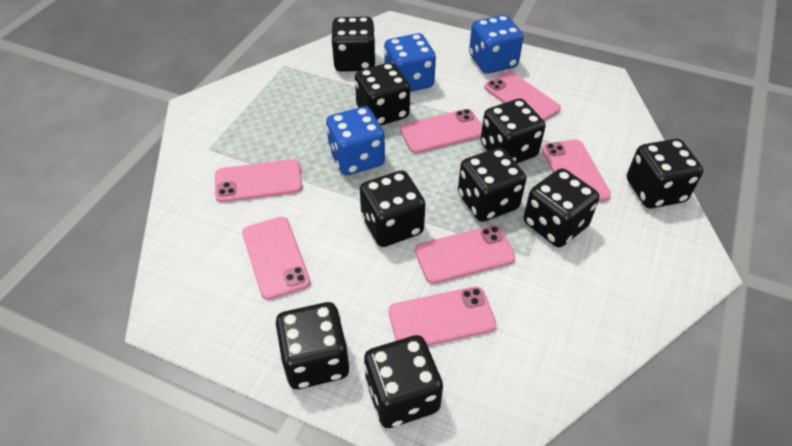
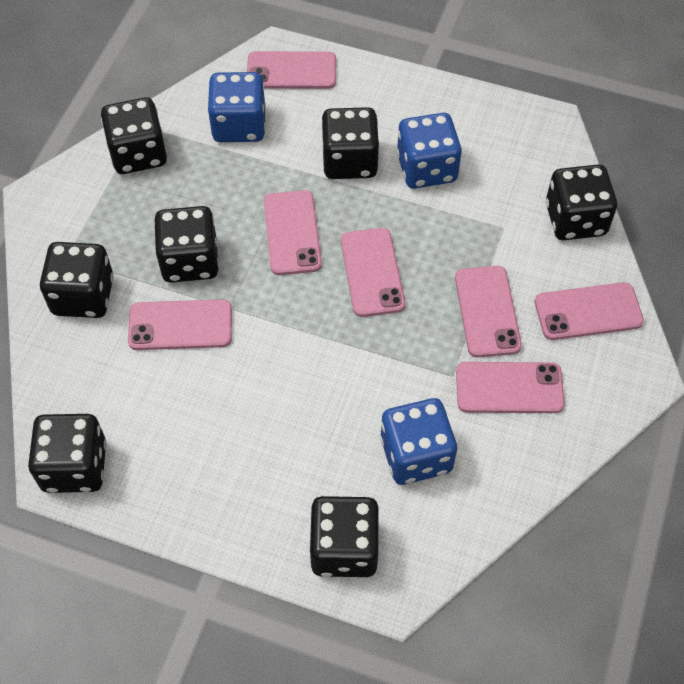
black dice: 9 -> 7

